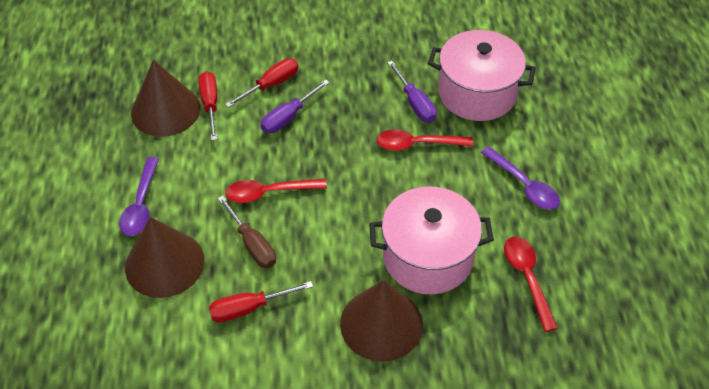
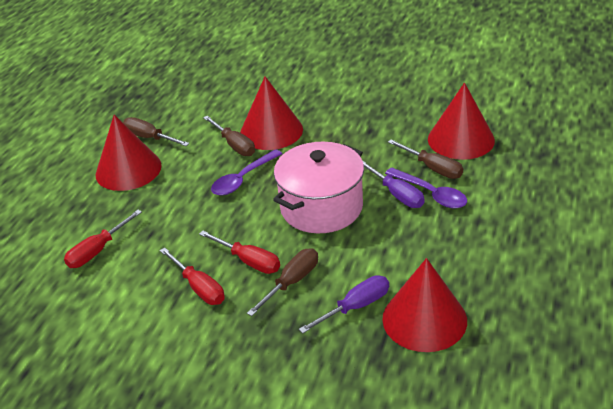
brown cone: 3 -> 0
brown screwdriver: 1 -> 4
pink pot: 2 -> 1
red cone: 0 -> 4
red spoon: 3 -> 0

